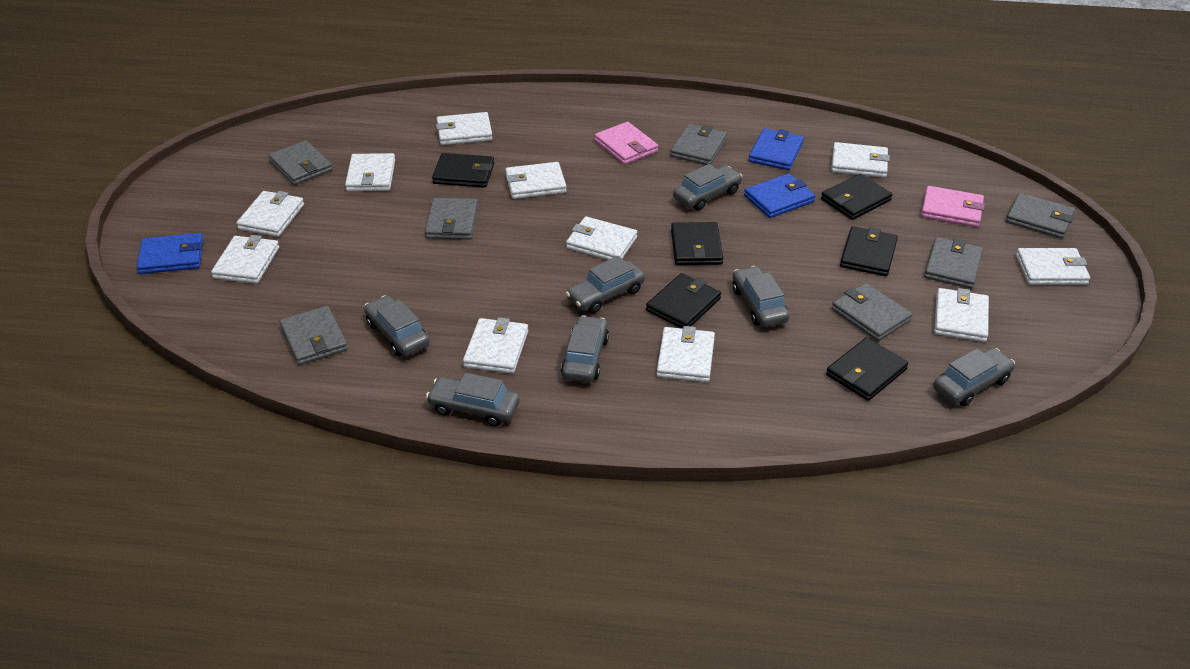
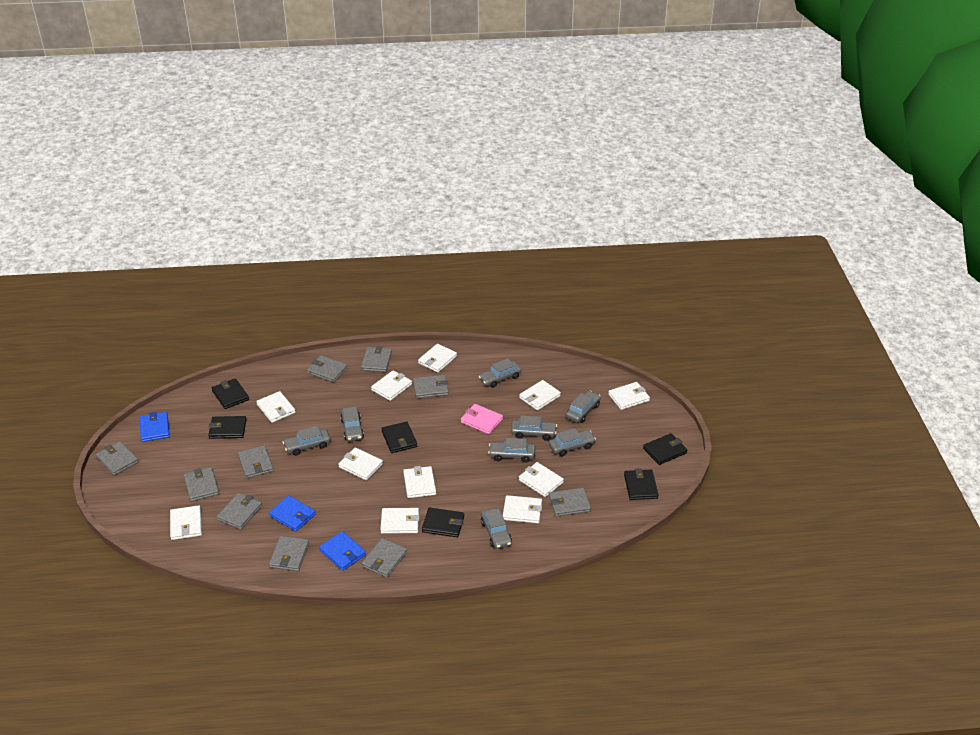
grey car: 7 -> 8
grey wallet: 7 -> 10
pink wallet: 2 -> 1

